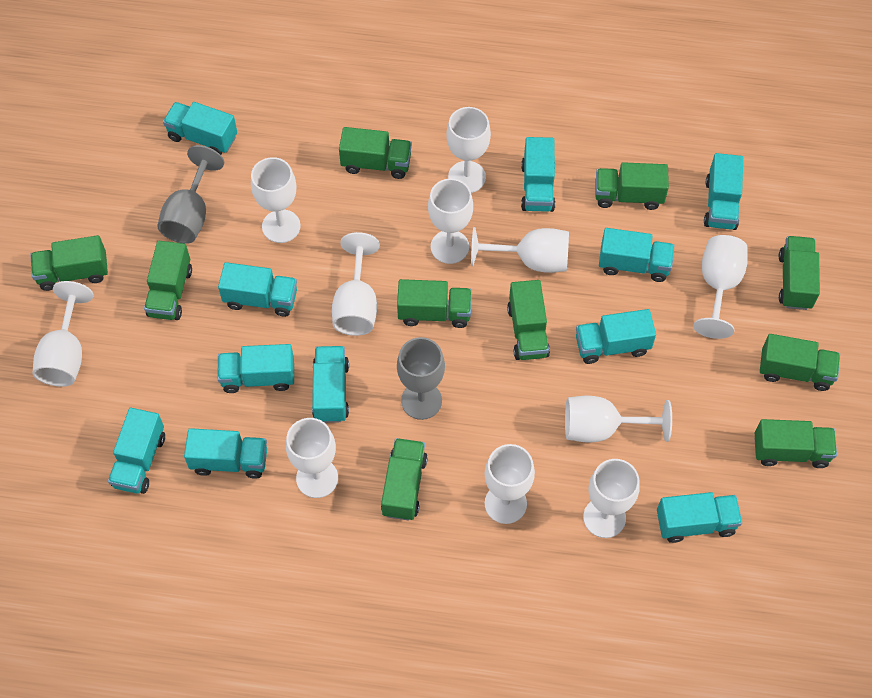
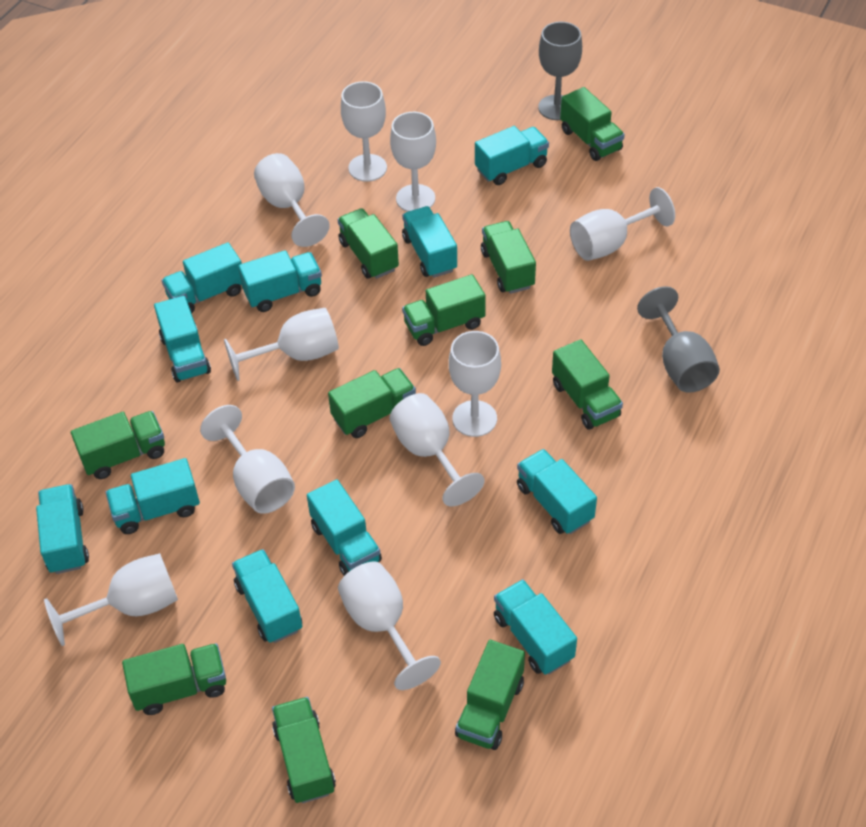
white goblet: 11 -> 10

